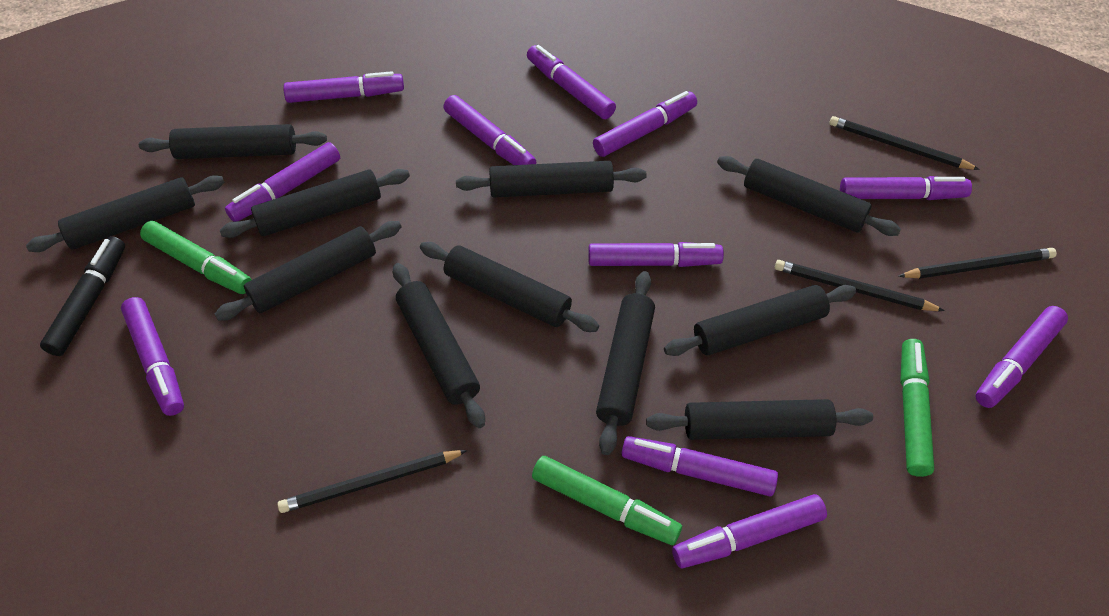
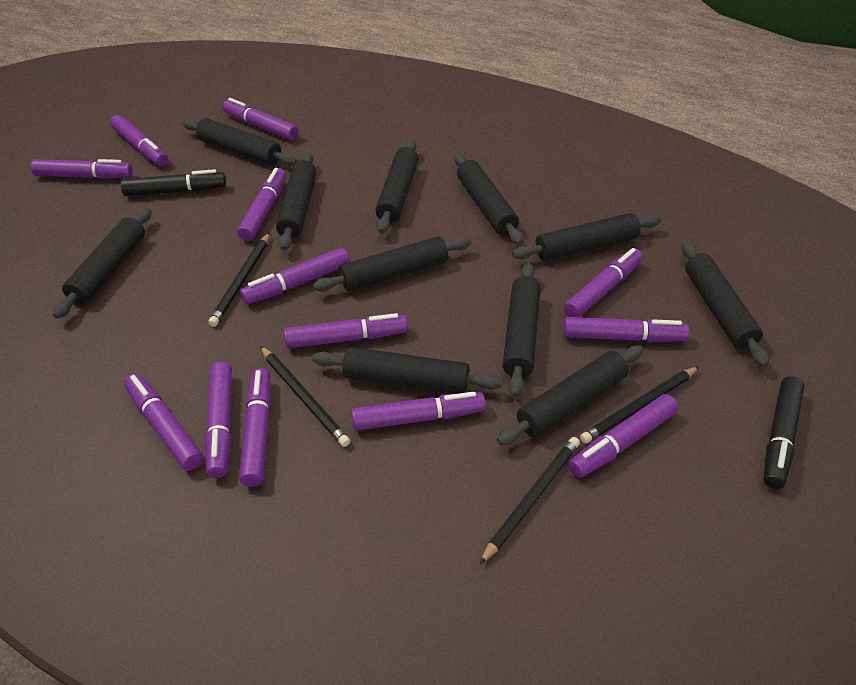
black marker: 1 -> 2
green marker: 3 -> 0
purple marker: 11 -> 13

